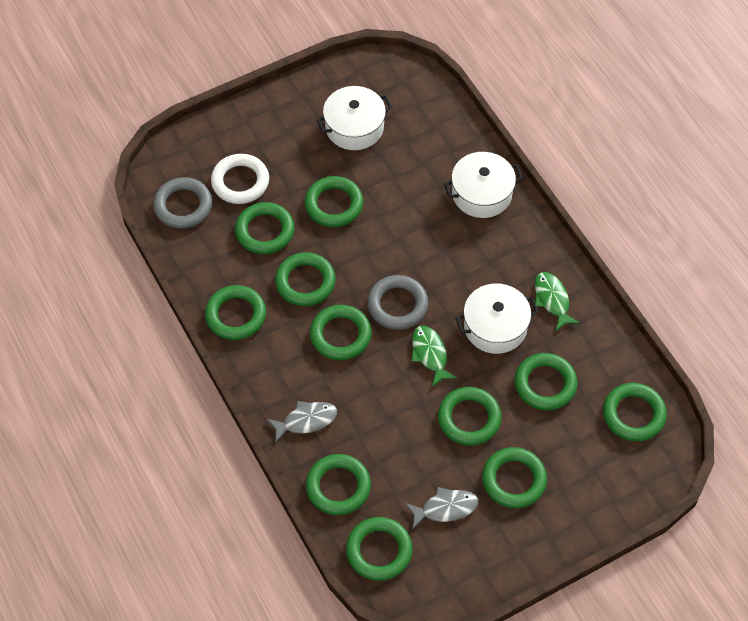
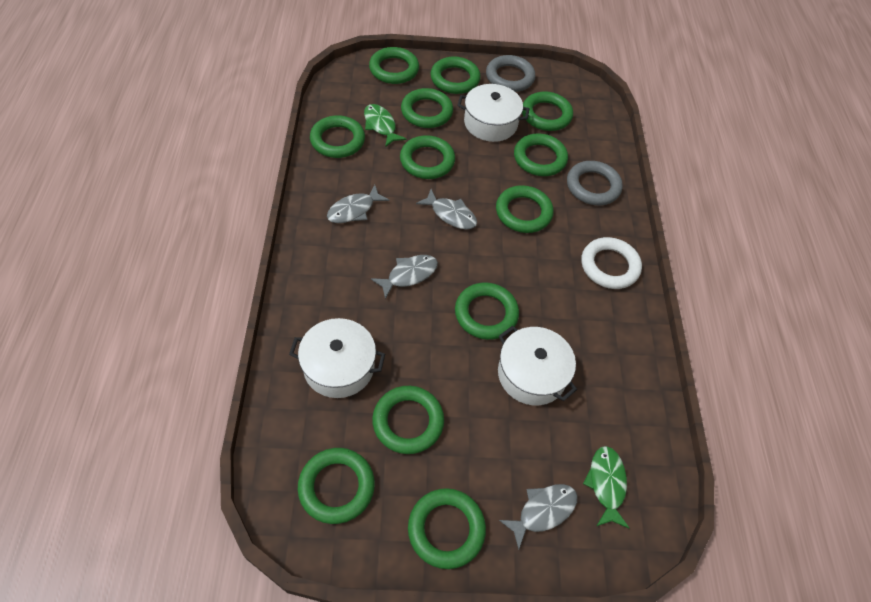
green ring: 11 -> 12
grey fish: 2 -> 4

